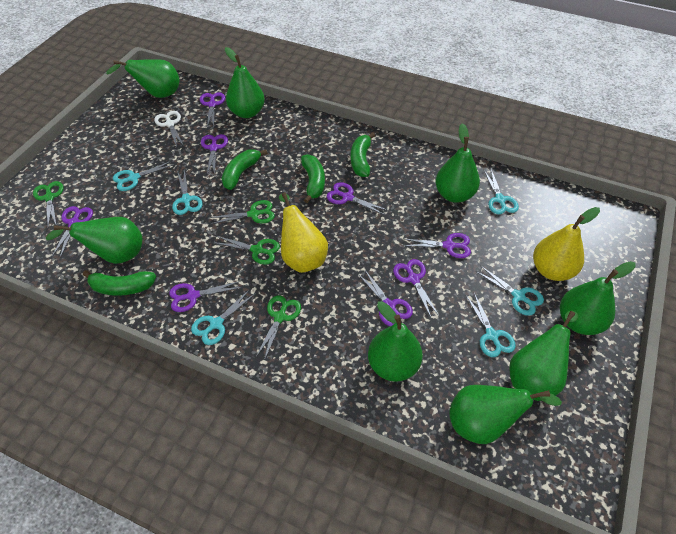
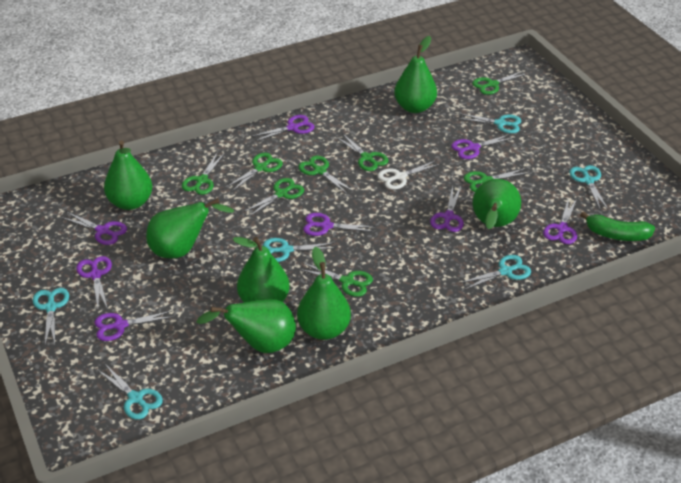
green banana: 4 -> 1
green pear: 8 -> 7
green scissors: 4 -> 8
yellow pear: 2 -> 0

